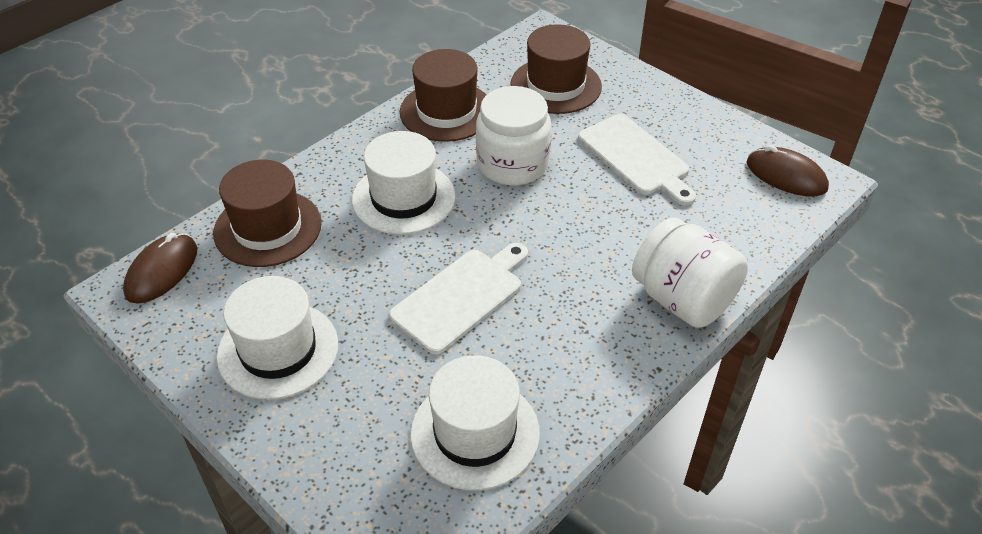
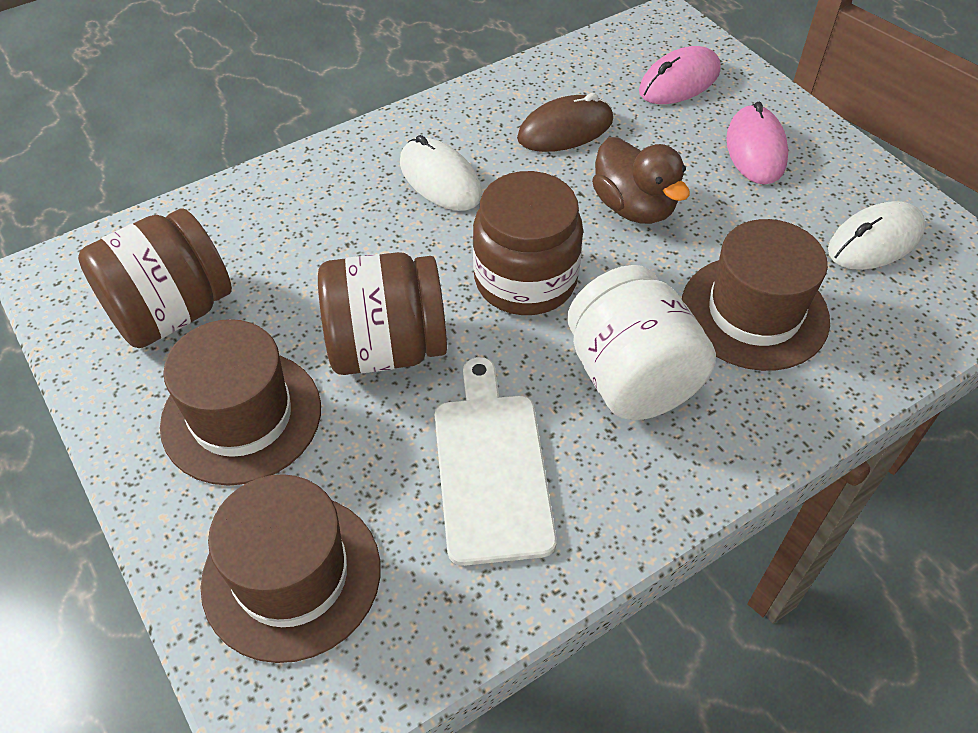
brown duck: 0 -> 1
brown jar: 0 -> 3
brown mouse: 2 -> 1
pink mouse: 0 -> 2
white cutting board: 2 -> 1
white hat: 3 -> 0
white jar: 2 -> 1
white mouse: 0 -> 2

